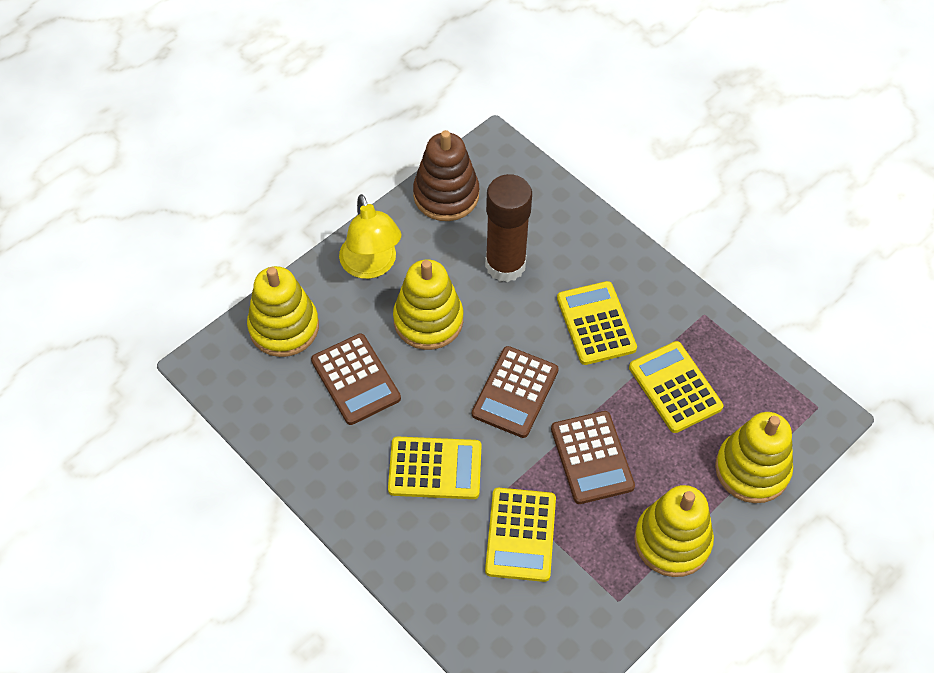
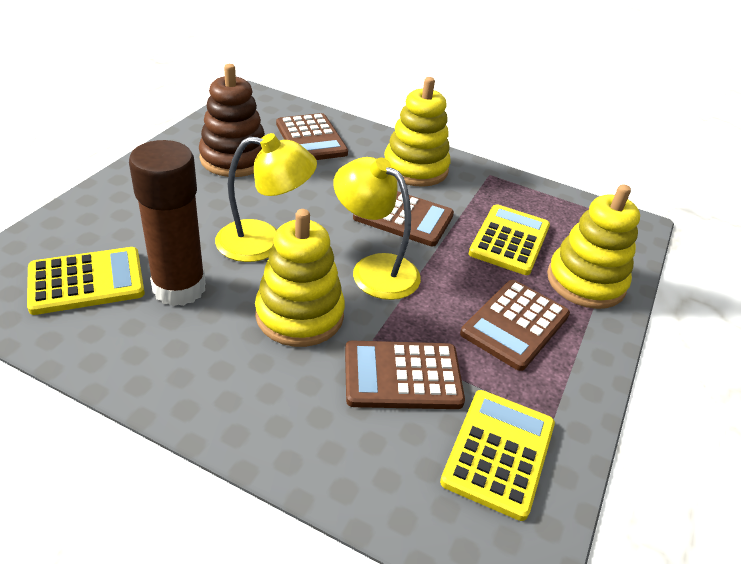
brown calculator: 3 -> 4
yellow calculator: 4 -> 3
yellow lamp: 1 -> 2
yellow stacking toy: 4 -> 3

